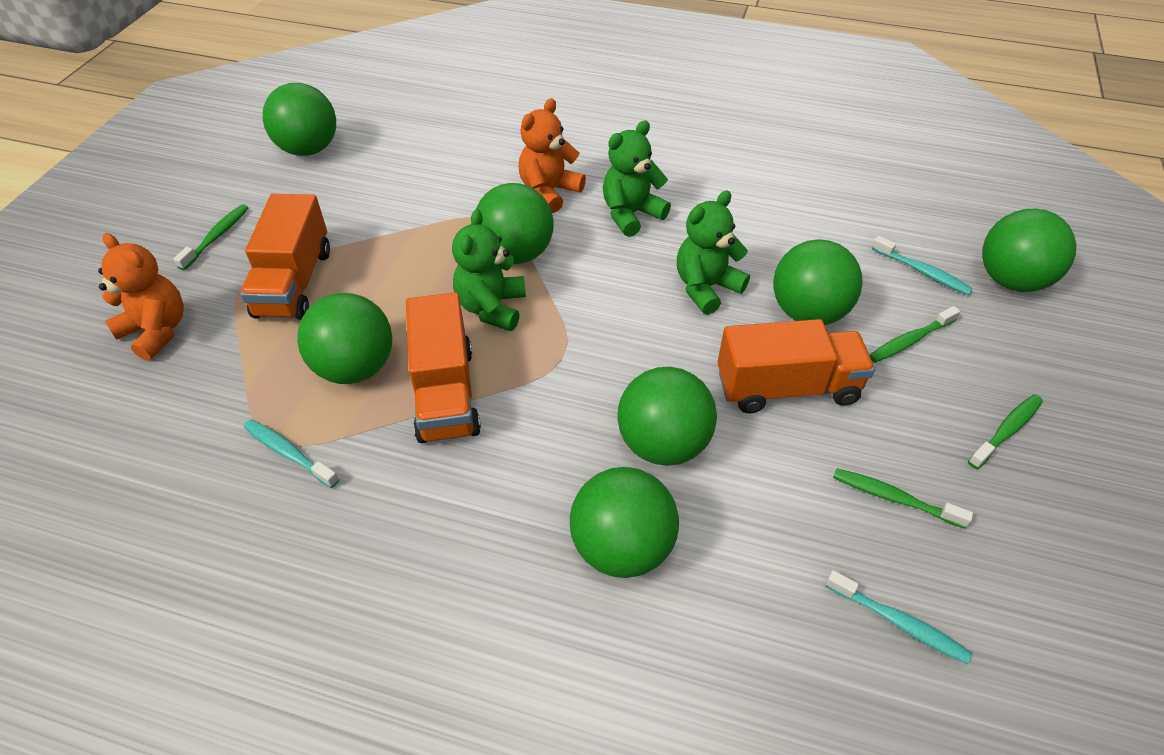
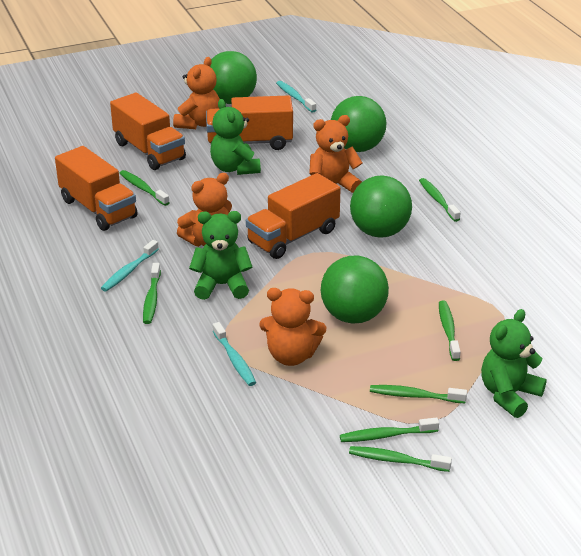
green ball: 7 -> 4
green toothbrush: 4 -> 7
orange teddy bear: 2 -> 4
orange truck: 3 -> 4

